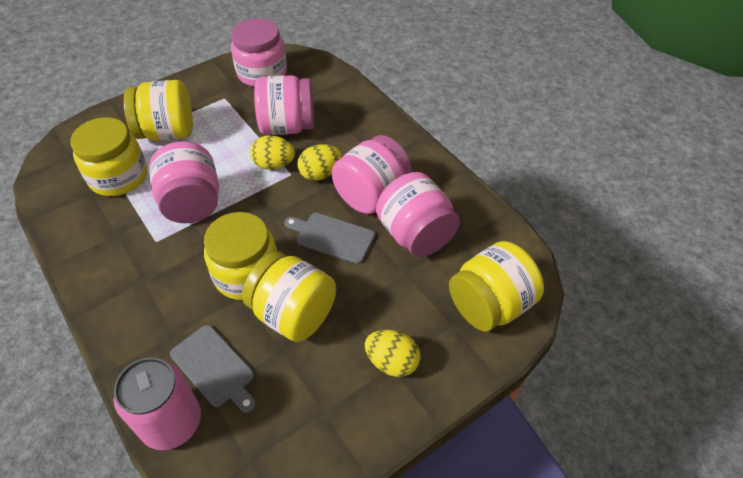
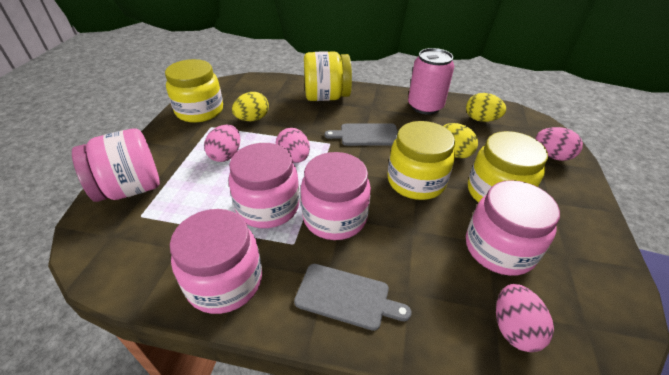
pink egg: 0 -> 4
yellow jar: 5 -> 4

